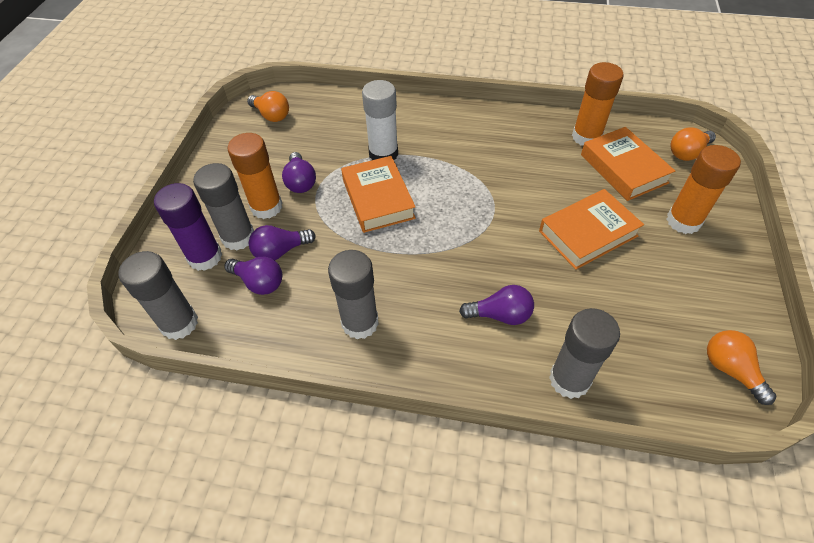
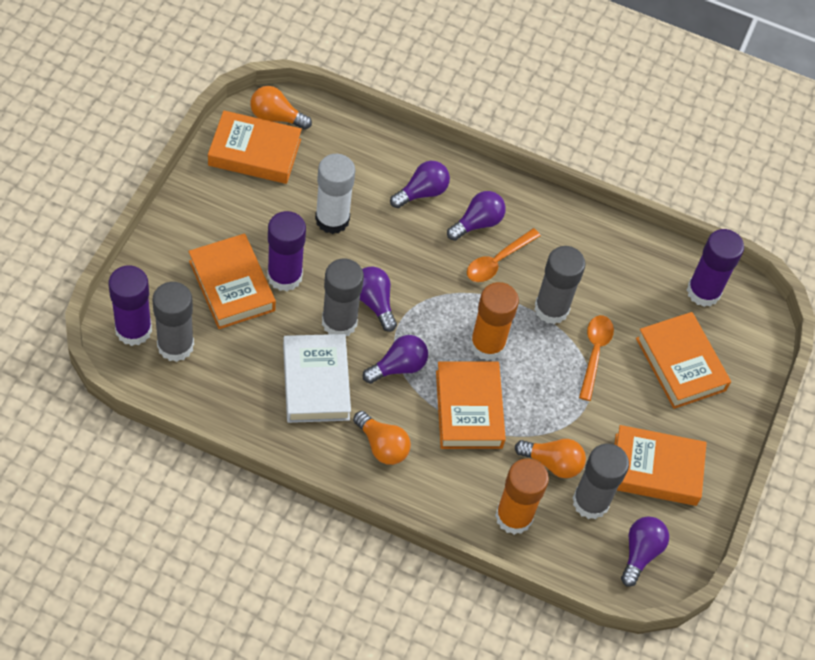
orange book: 3 -> 5
orange glue stick: 3 -> 2
orange spoon: 0 -> 2
purple glue stick: 1 -> 3
purple light bulb: 4 -> 5
white book: 0 -> 1

